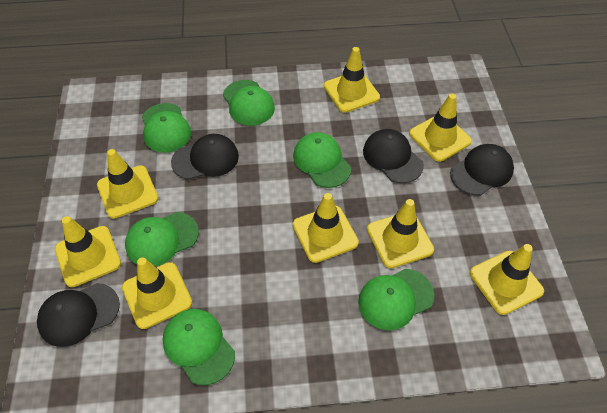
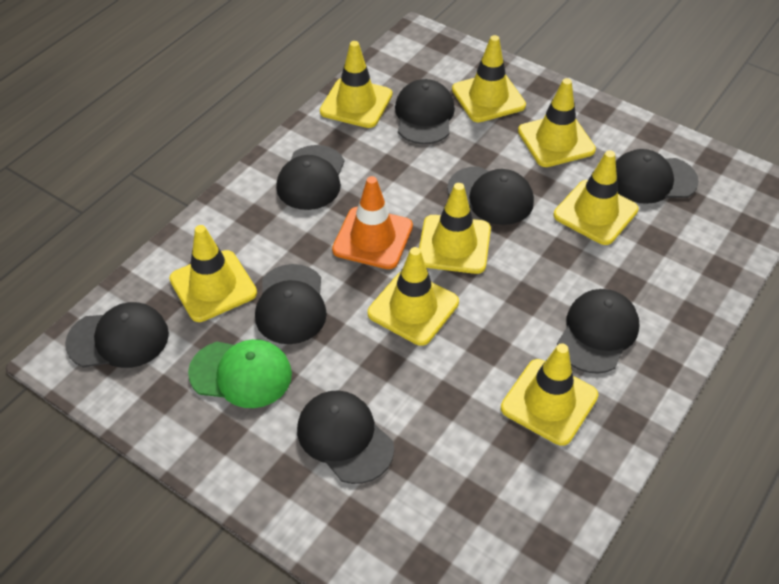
black cap: 4 -> 8
green cap: 6 -> 1
orange traffic cone: 0 -> 1

